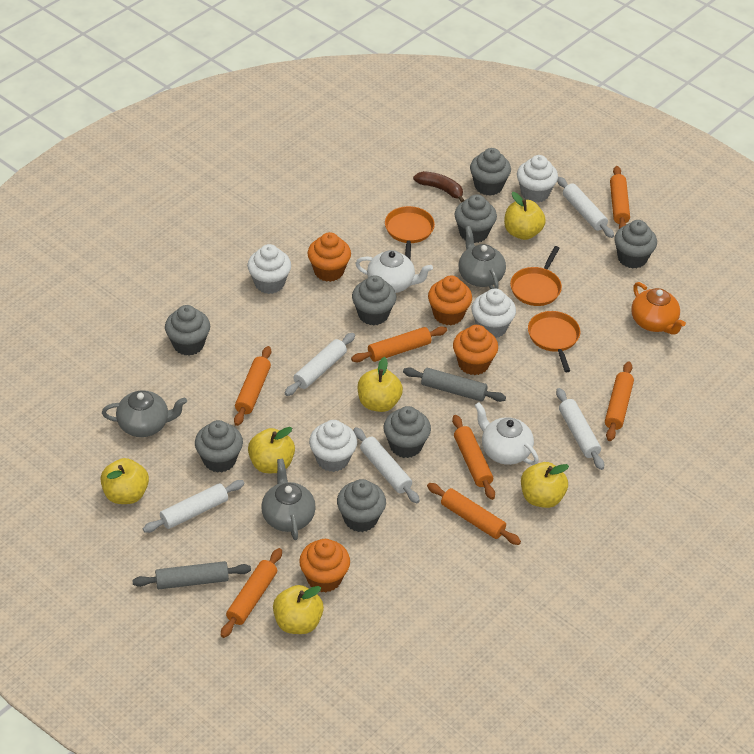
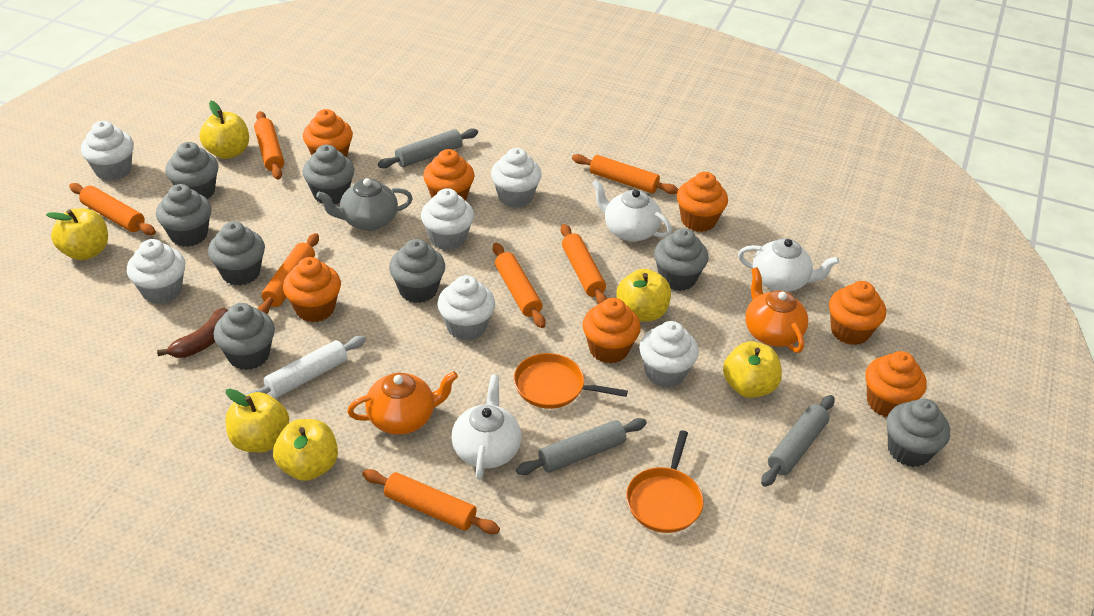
grey rolling pin: 2 -> 3
grey teapot: 3 -> 1
orange cupcake: 4 -> 7
orange pan: 3 -> 2
orange teapot: 1 -> 2
white cupcake: 4 -> 6
white rolling pin: 5 -> 1
white teapot: 2 -> 3

